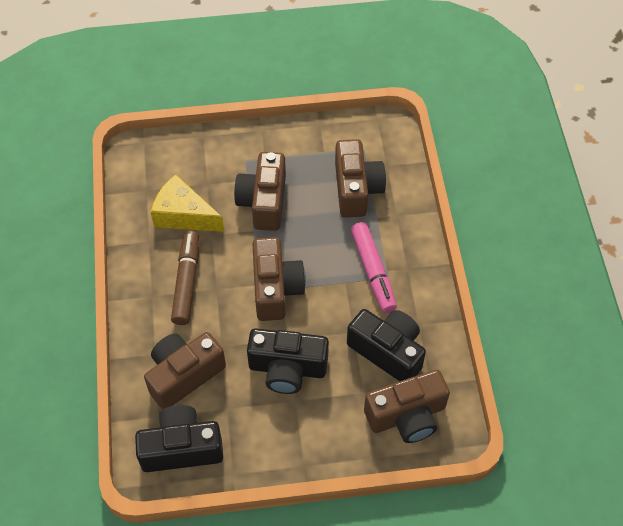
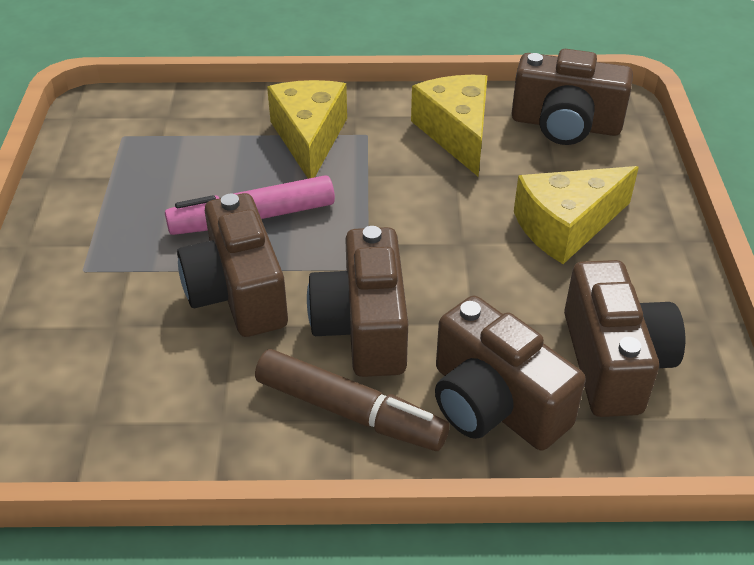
black camera: 3 -> 0
yellow cheese: 1 -> 3

